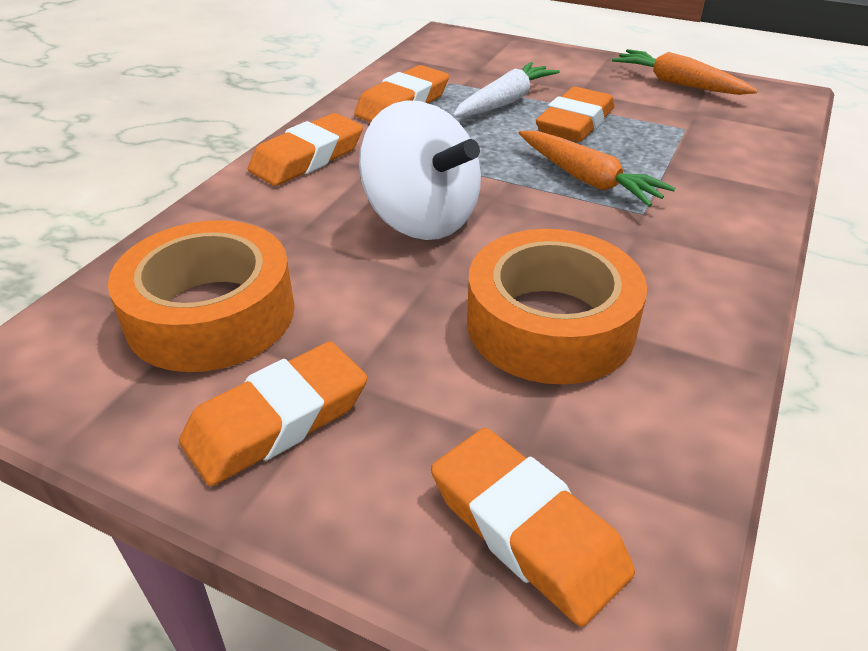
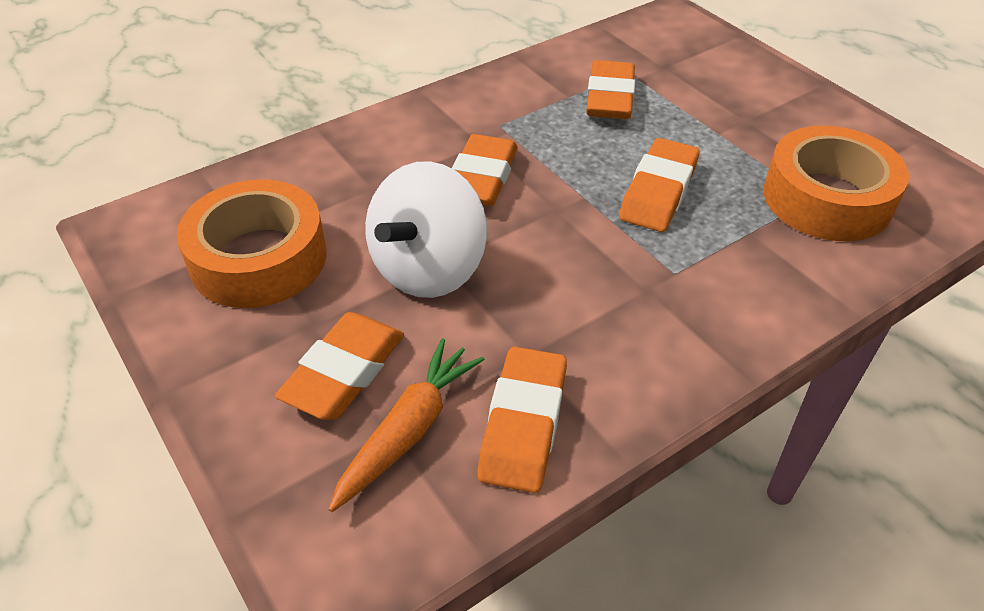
orange carrot: 2 -> 1
white carrot: 1 -> 0

